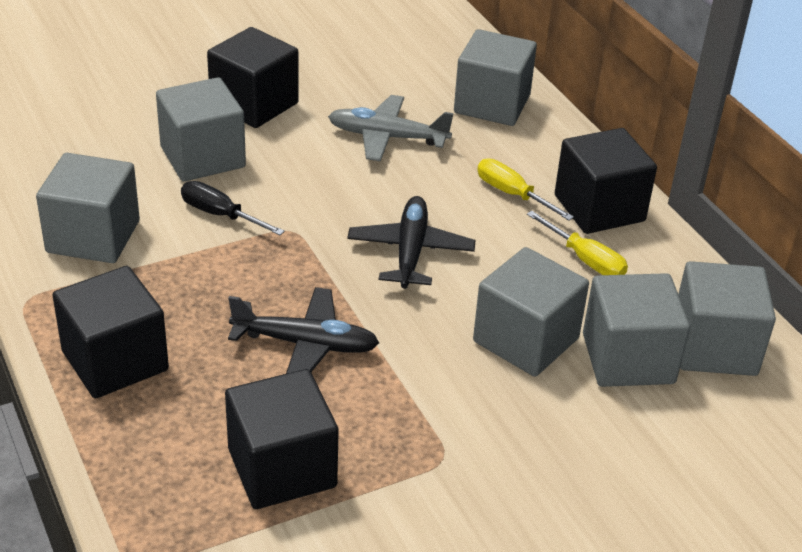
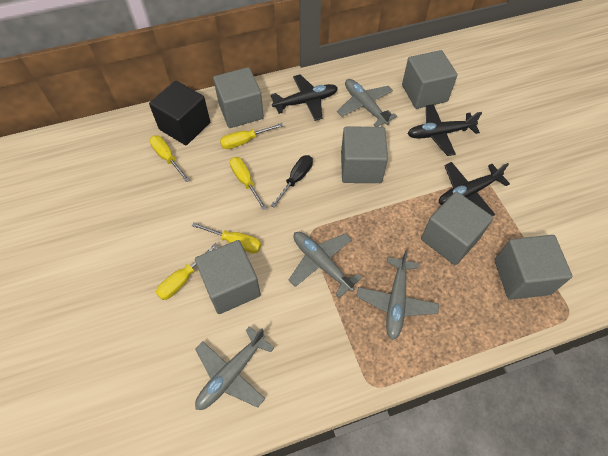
black cube: 4 -> 1
black plane: 2 -> 3
grey plane: 1 -> 4
yellow screwdriver: 2 -> 5

